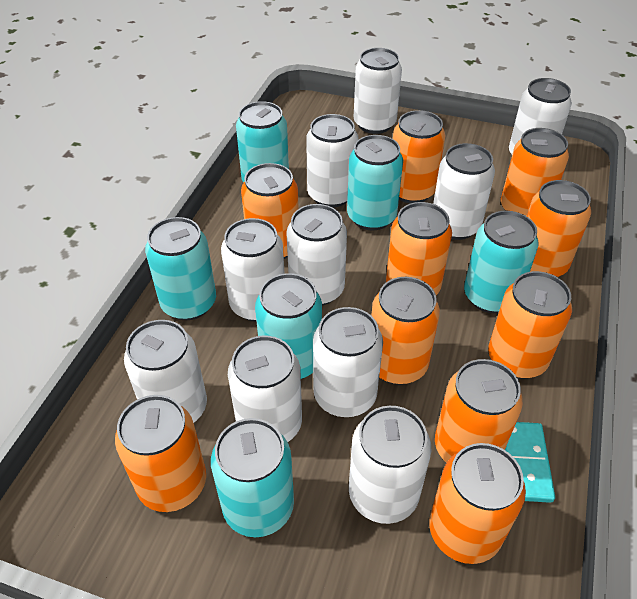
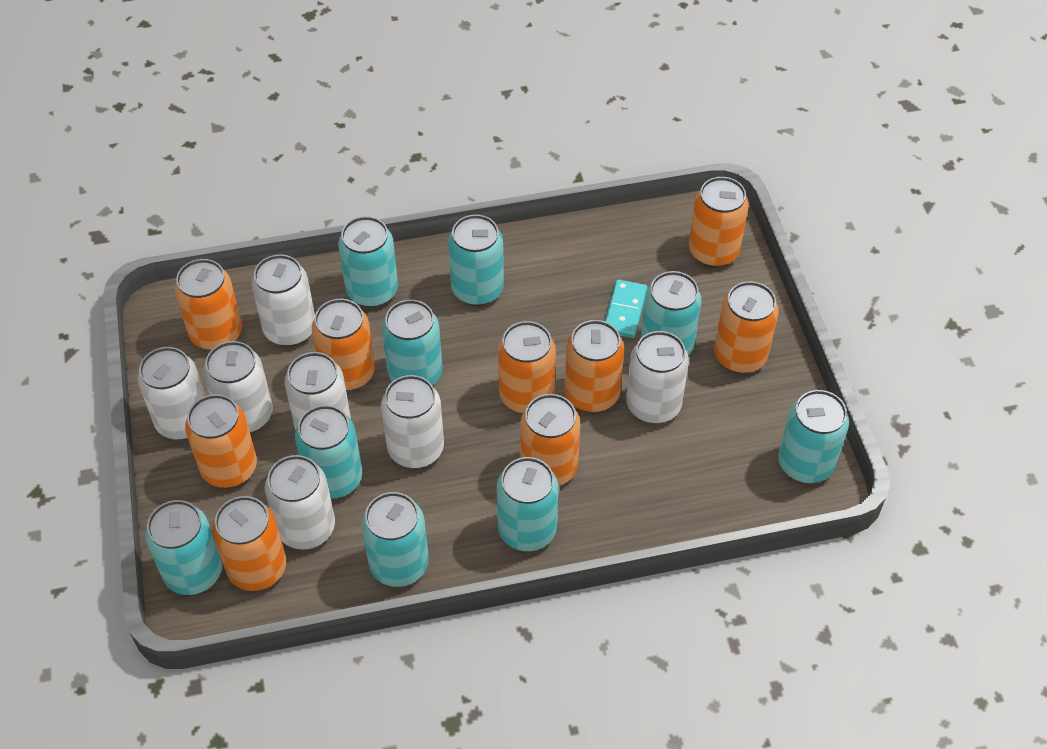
orange can: 10 -> 9
turquoise can: 6 -> 9
white can: 10 -> 7

